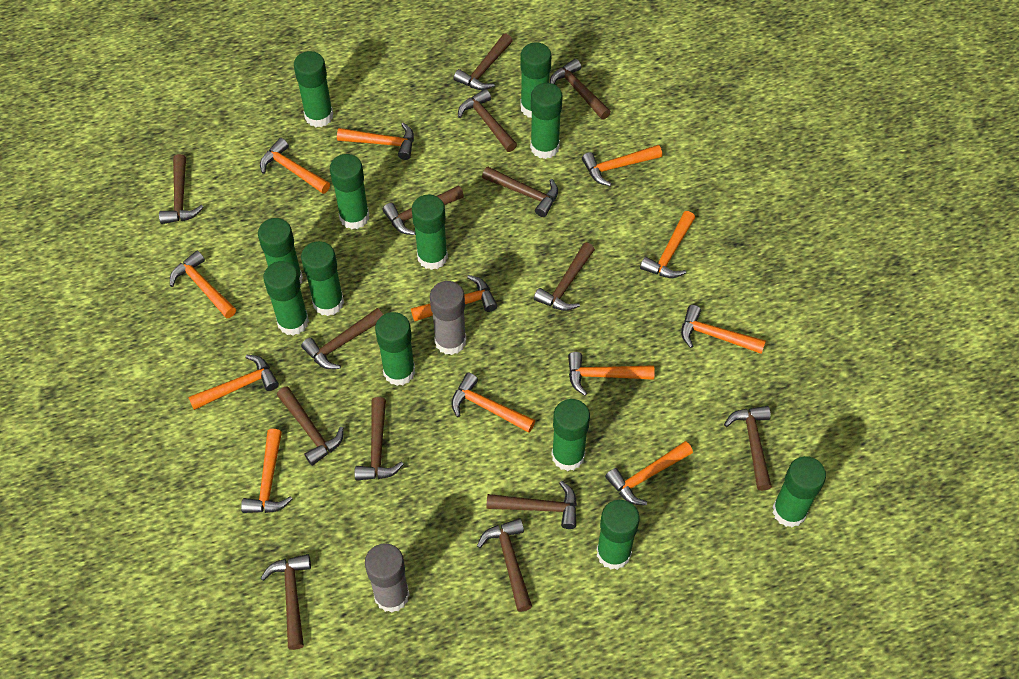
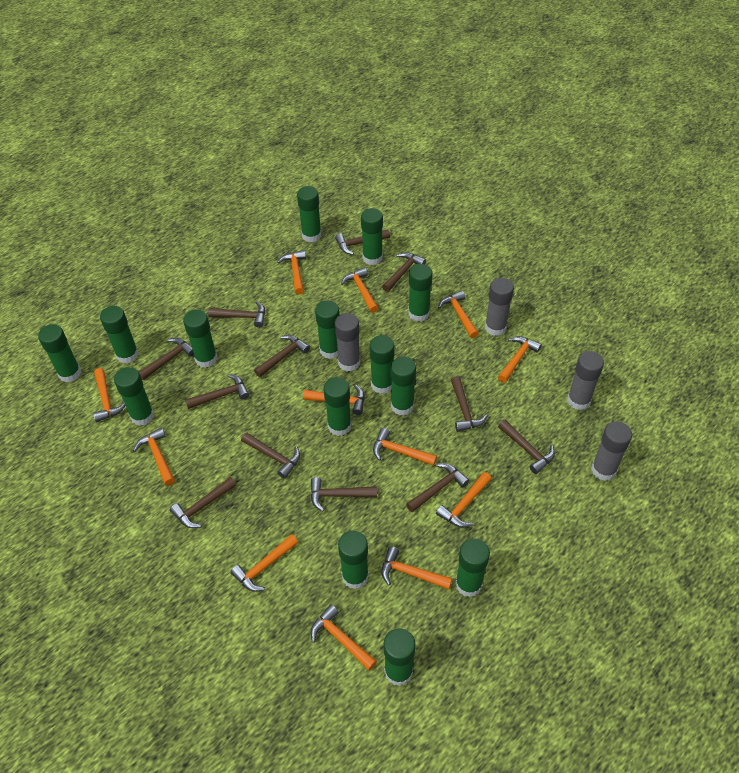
brown hammer: 14 -> 12
green glue stick: 12 -> 14
grey glue stick: 2 -> 4

